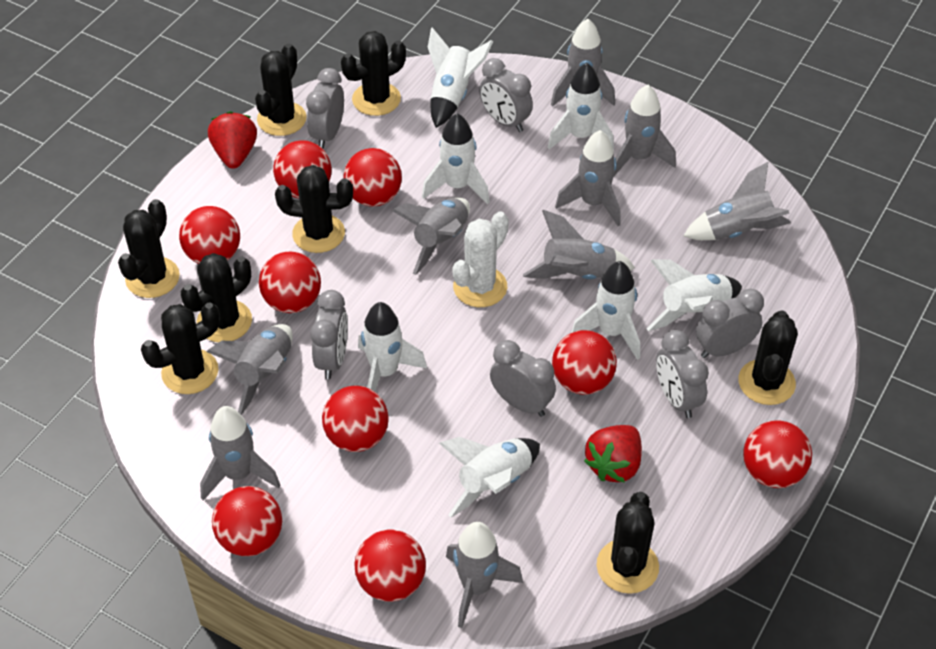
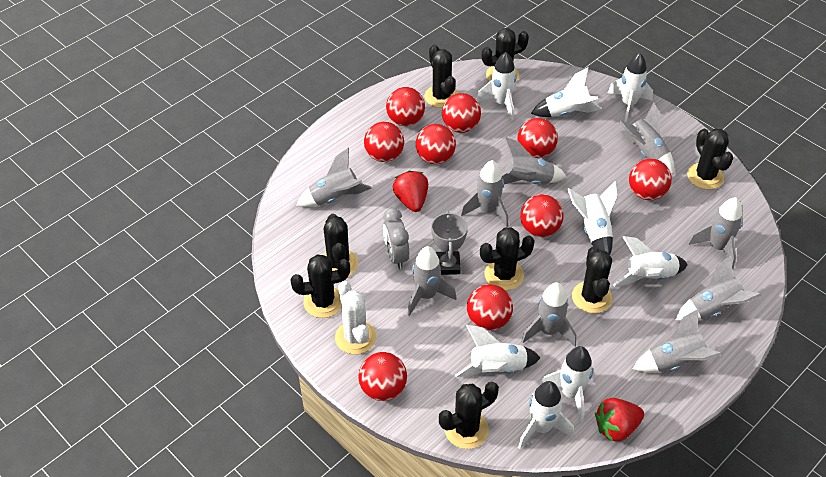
grey clock: 6 -> 1
grey trophy: 0 -> 1
white rocket: 7 -> 8

